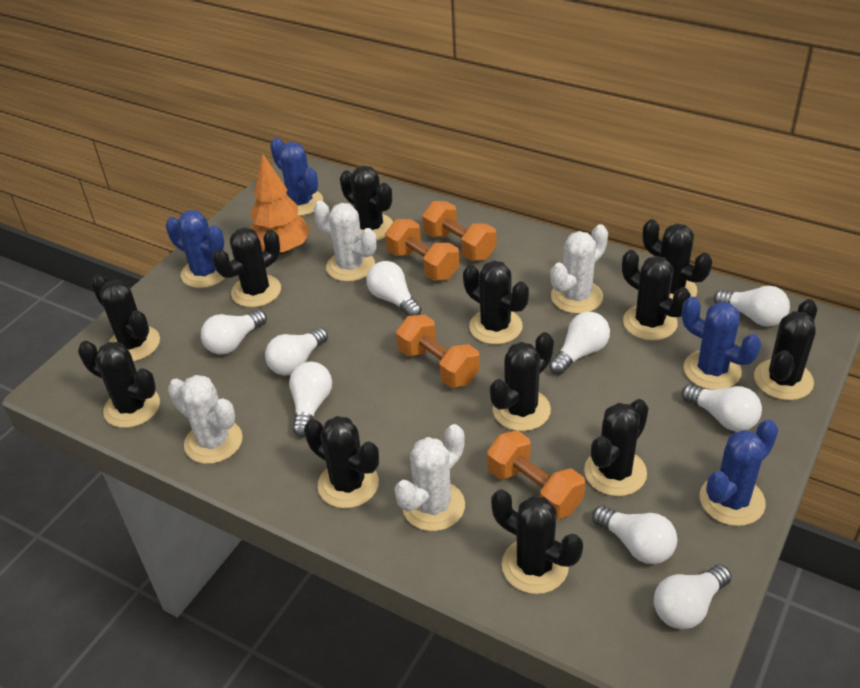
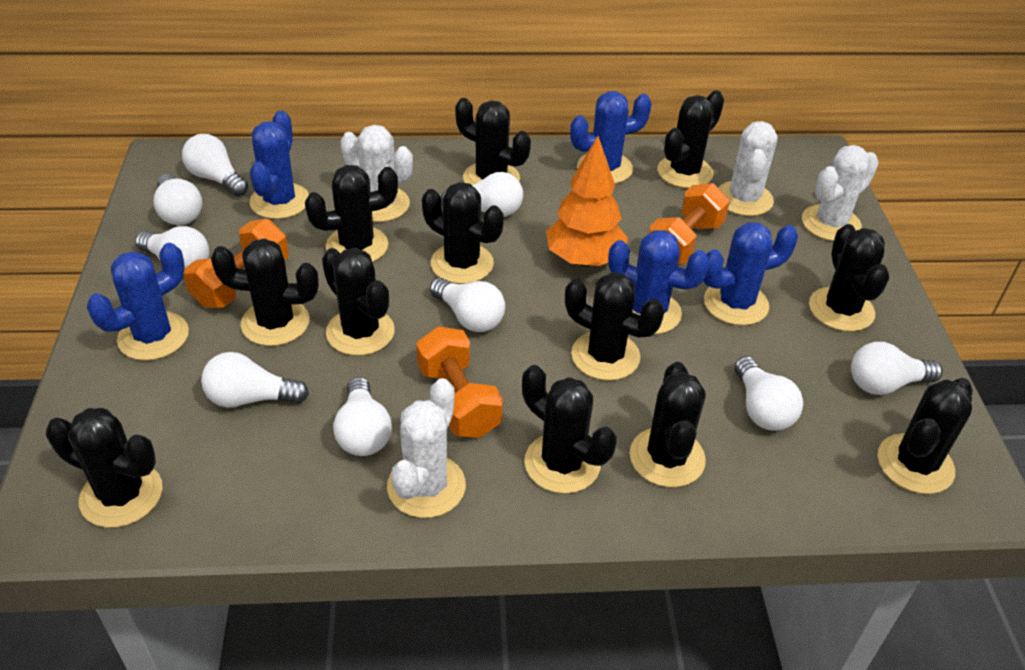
blue cactus: 4 -> 5
orange dumbbell: 4 -> 3

